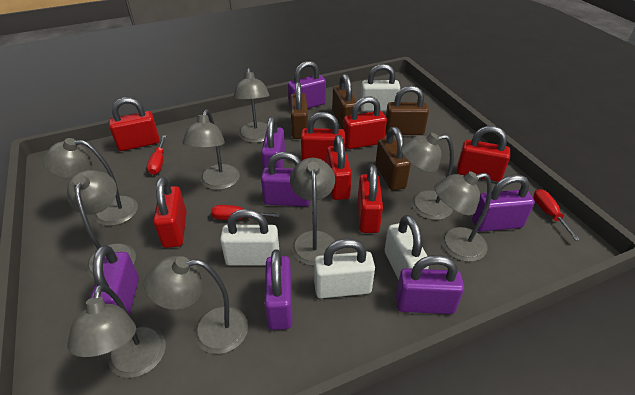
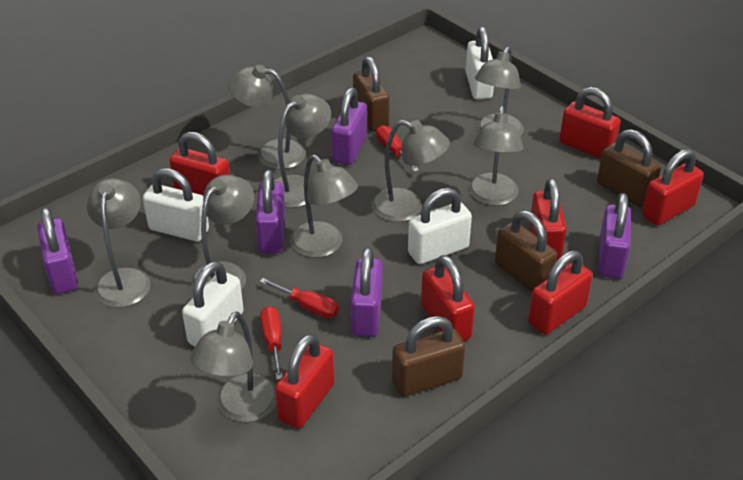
purple padlock: 7 -> 5

